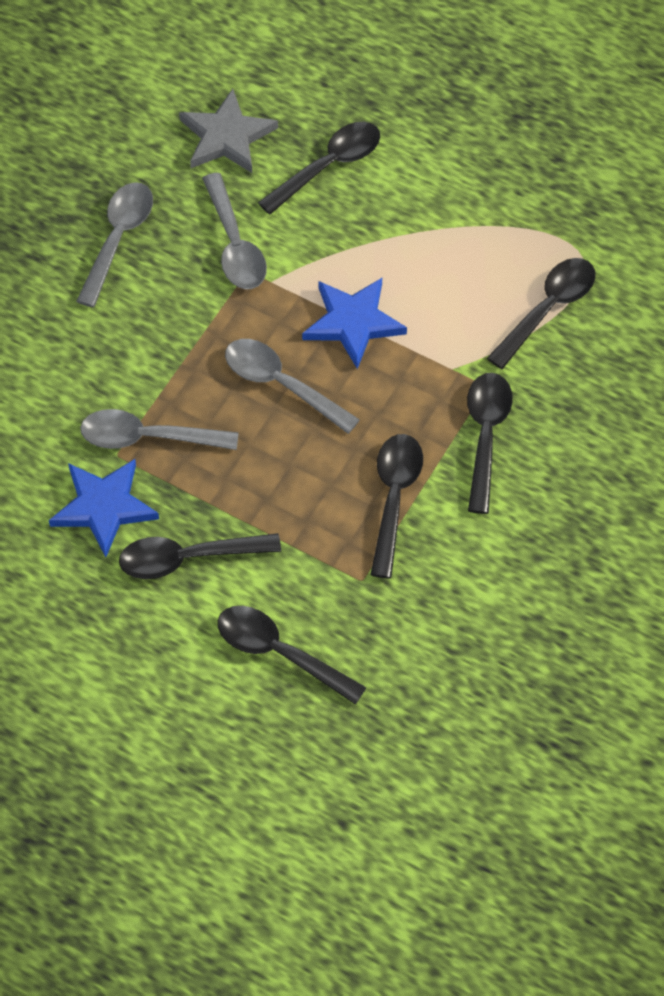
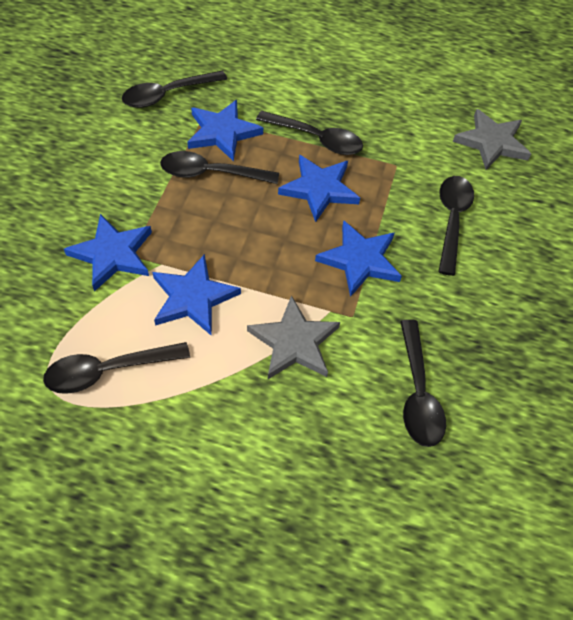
blue star: 2 -> 5
grey spoon: 4 -> 0
grey star: 1 -> 2

